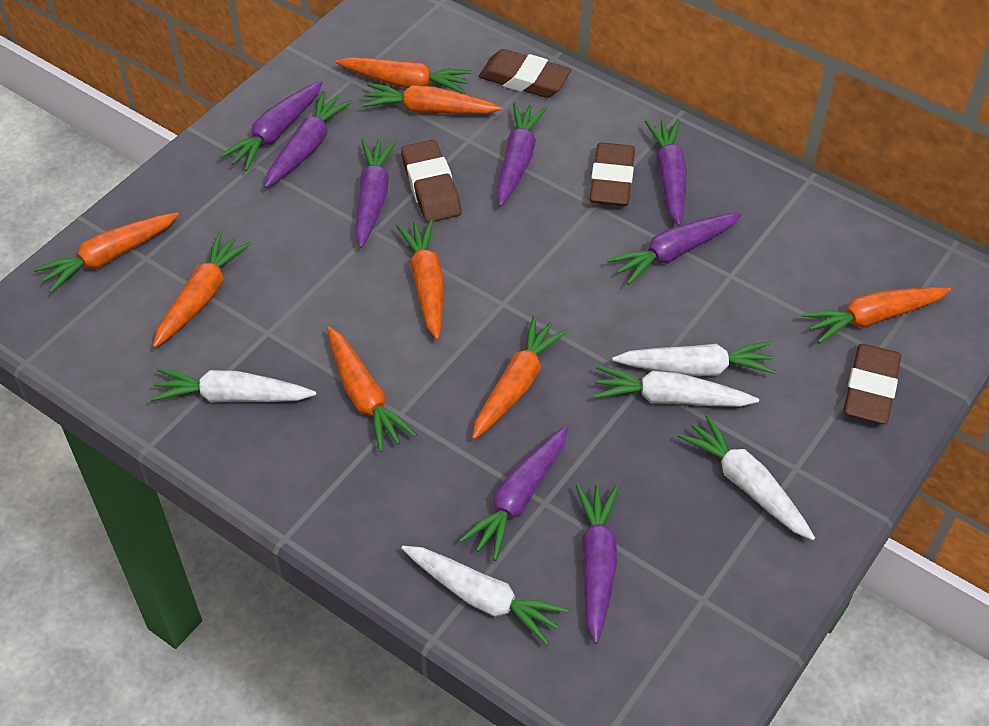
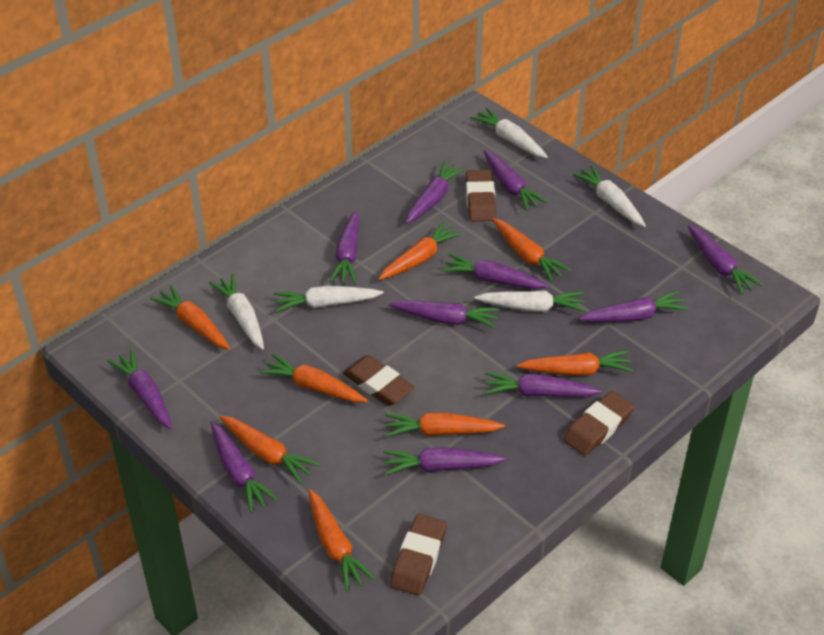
purple carrot: 8 -> 11

